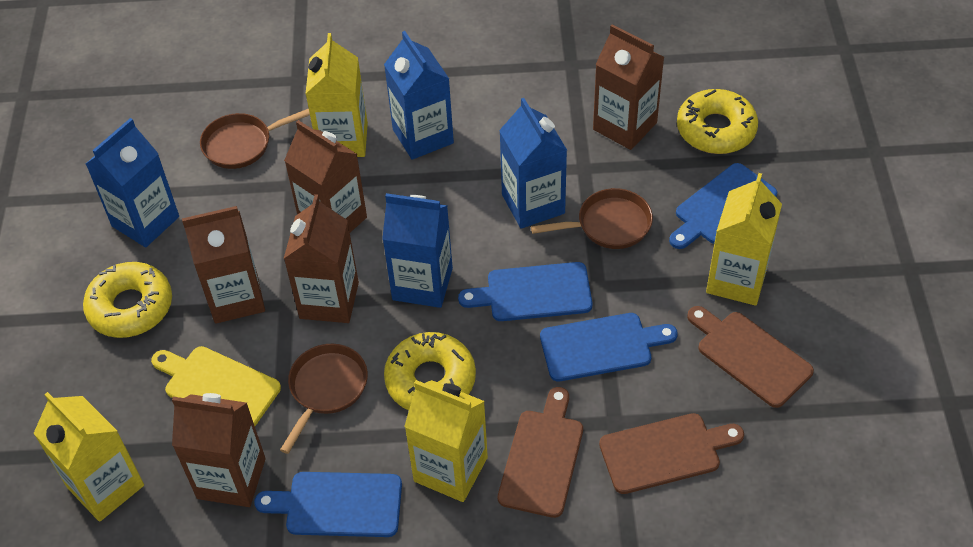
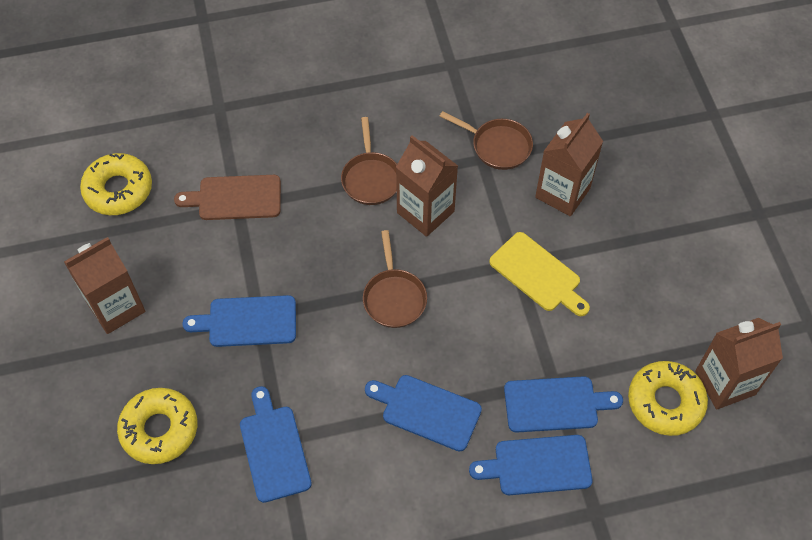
blue carton: 4 -> 0
blue cutting board: 4 -> 5
brown carton: 5 -> 4
brown cutting board: 3 -> 1
yellow carton: 4 -> 0

